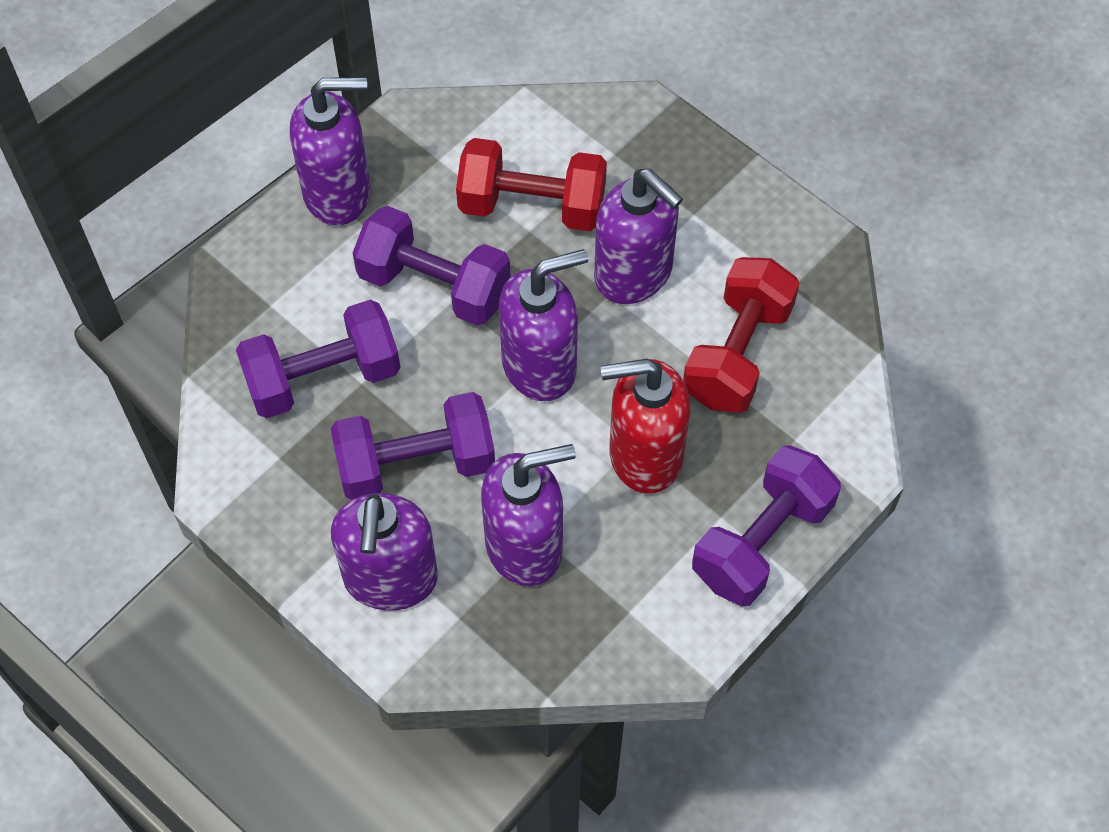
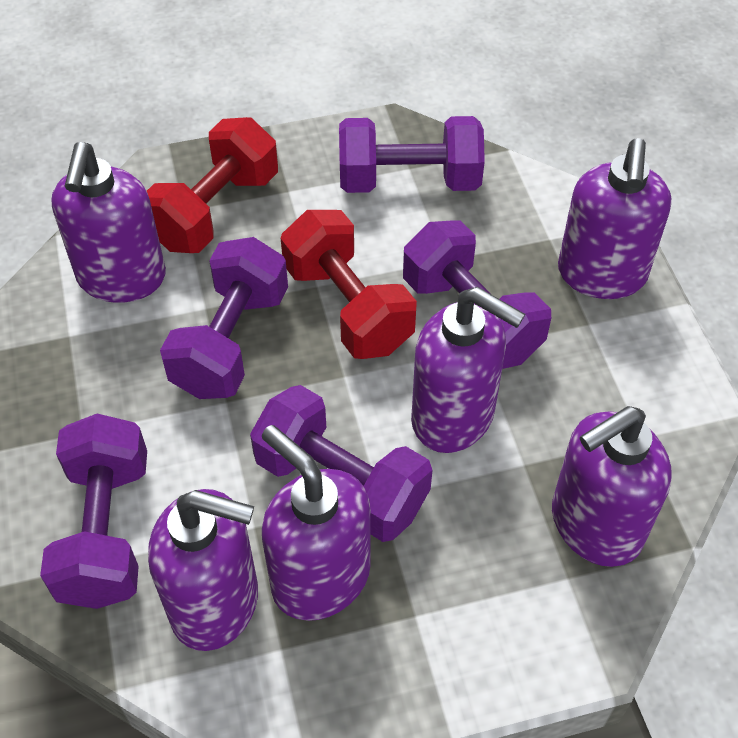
purple dumbbell: 4 -> 5
purple soap dispenser: 5 -> 6
red soap dispenser: 1 -> 0

